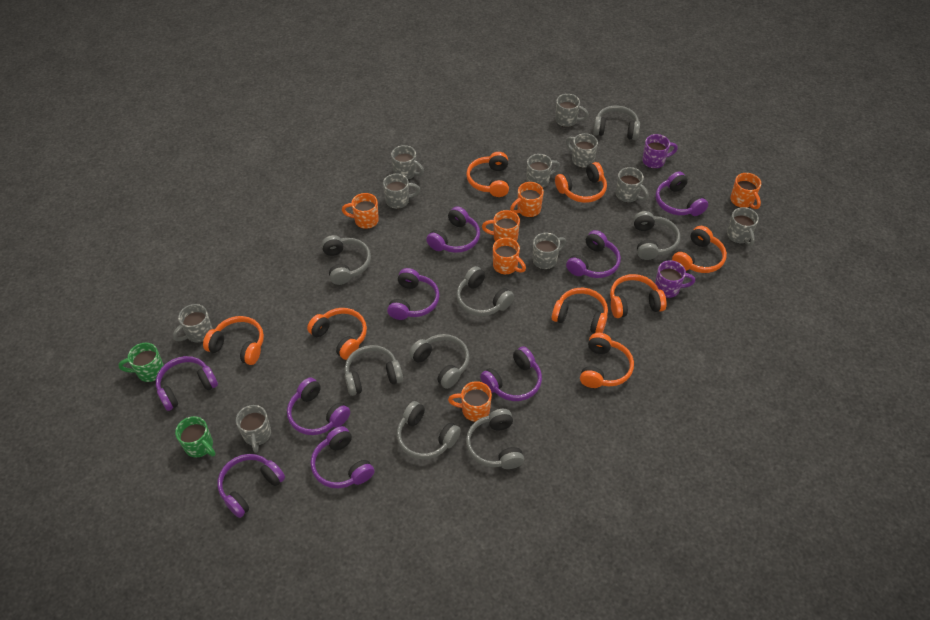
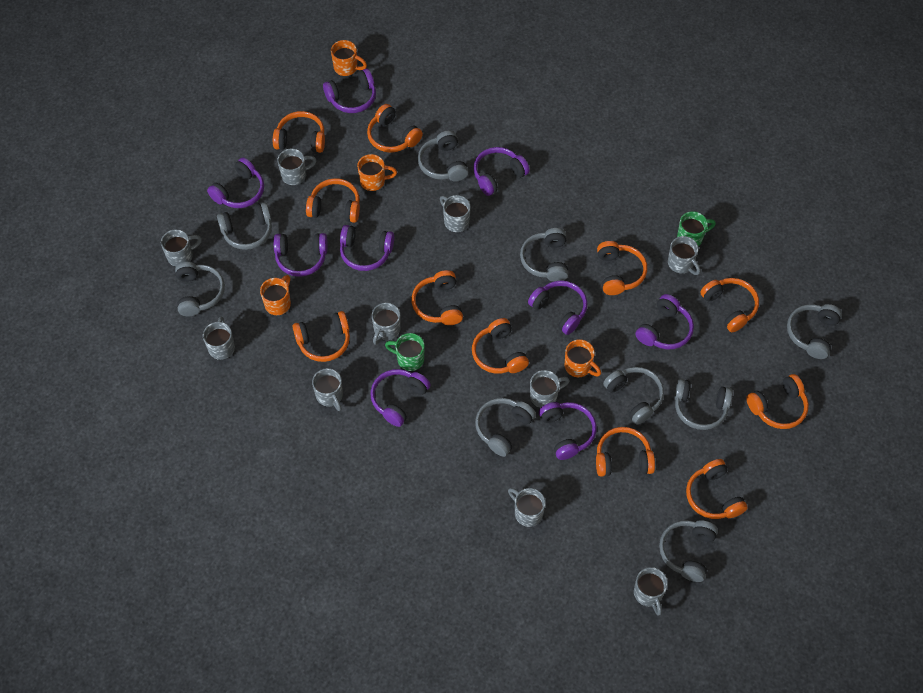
grey headphones: 8 -> 9
orange headphones: 8 -> 11
orange mug: 6 -> 4
purple mug: 2 -> 0

